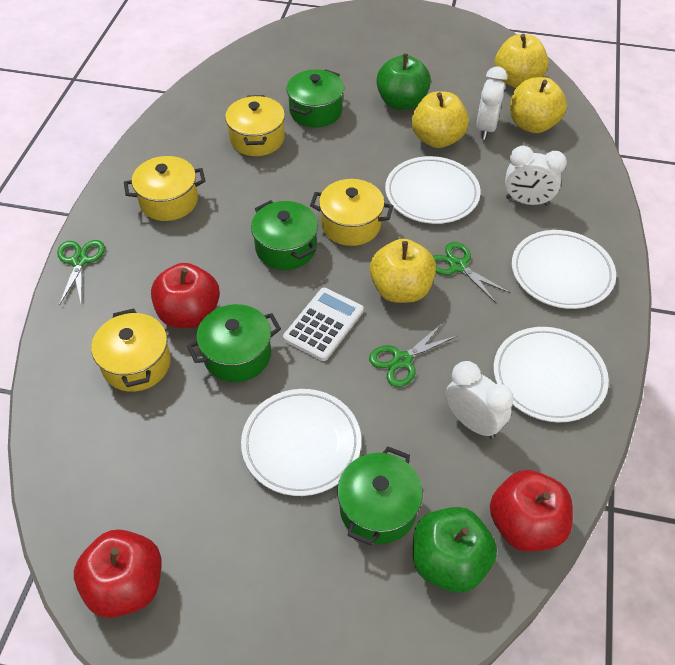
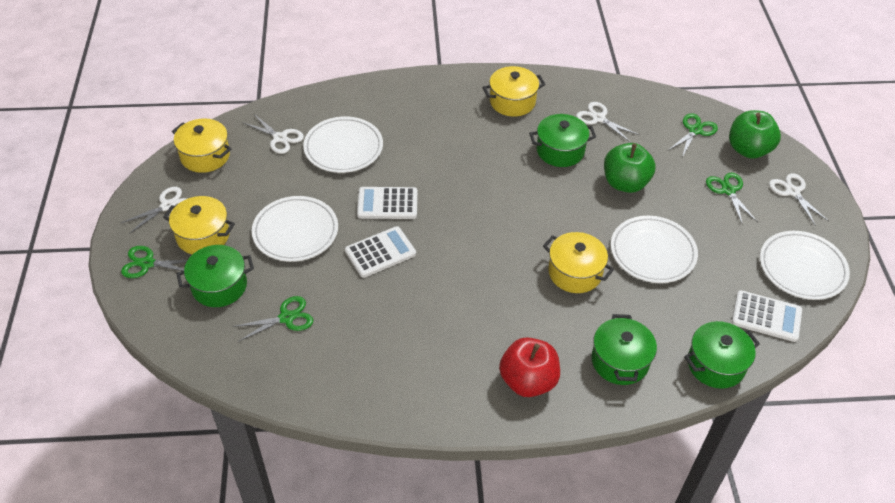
green scissors: 3 -> 4
red apple: 3 -> 1
white calculator: 1 -> 3
white clock: 3 -> 0
white scissors: 0 -> 4
yellow apple: 4 -> 0

